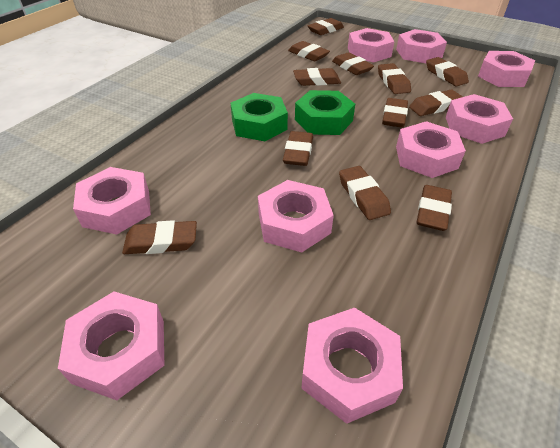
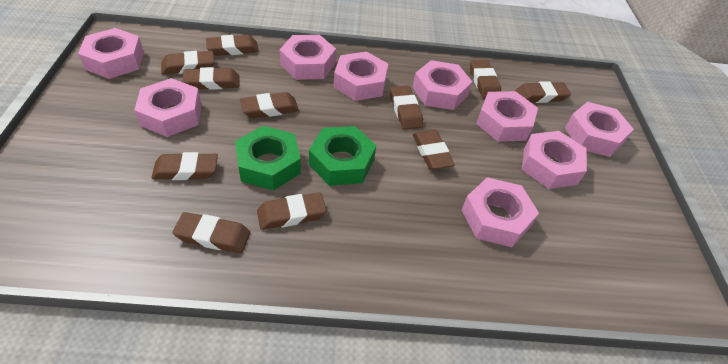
brown eraser: 12 -> 11

